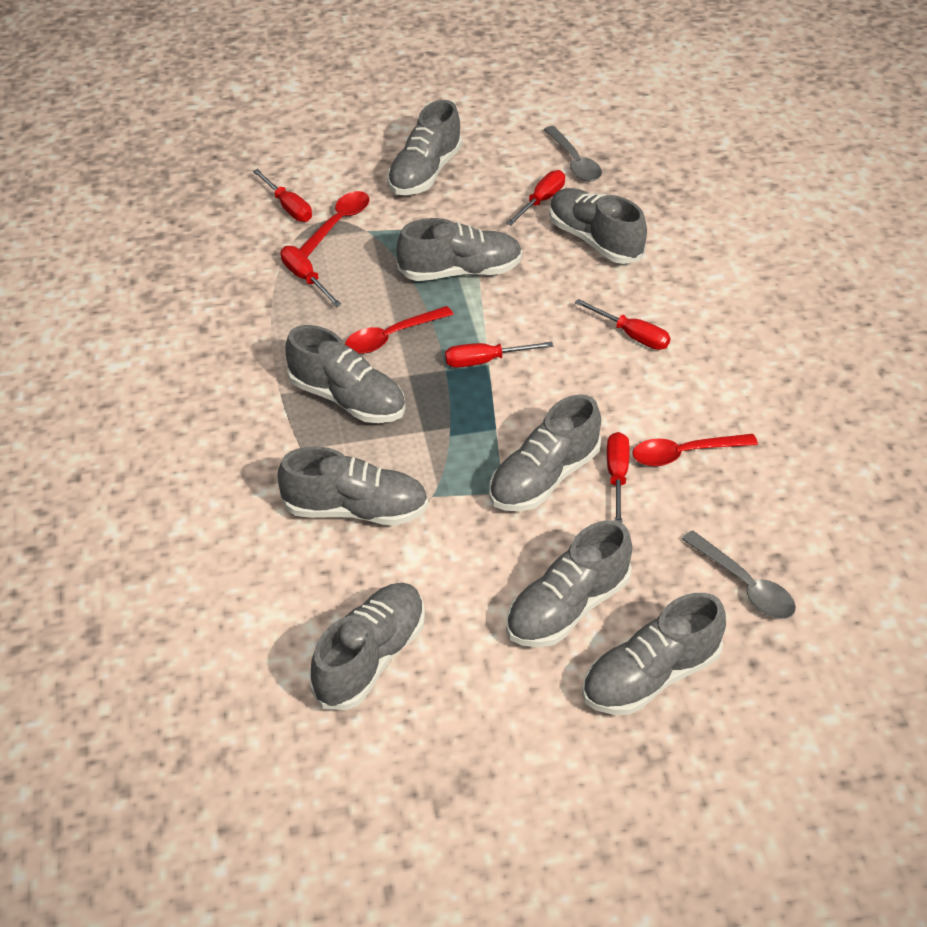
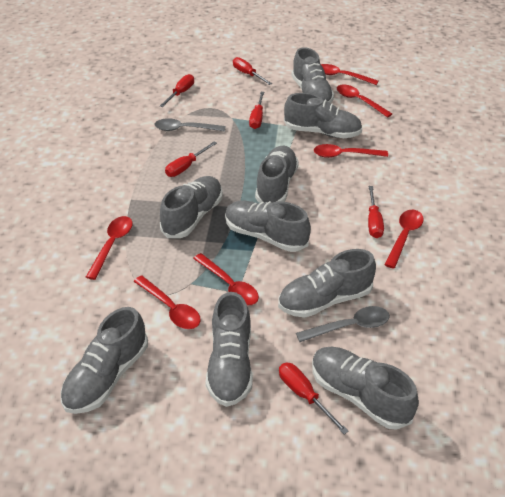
red spoon: 3 -> 7

